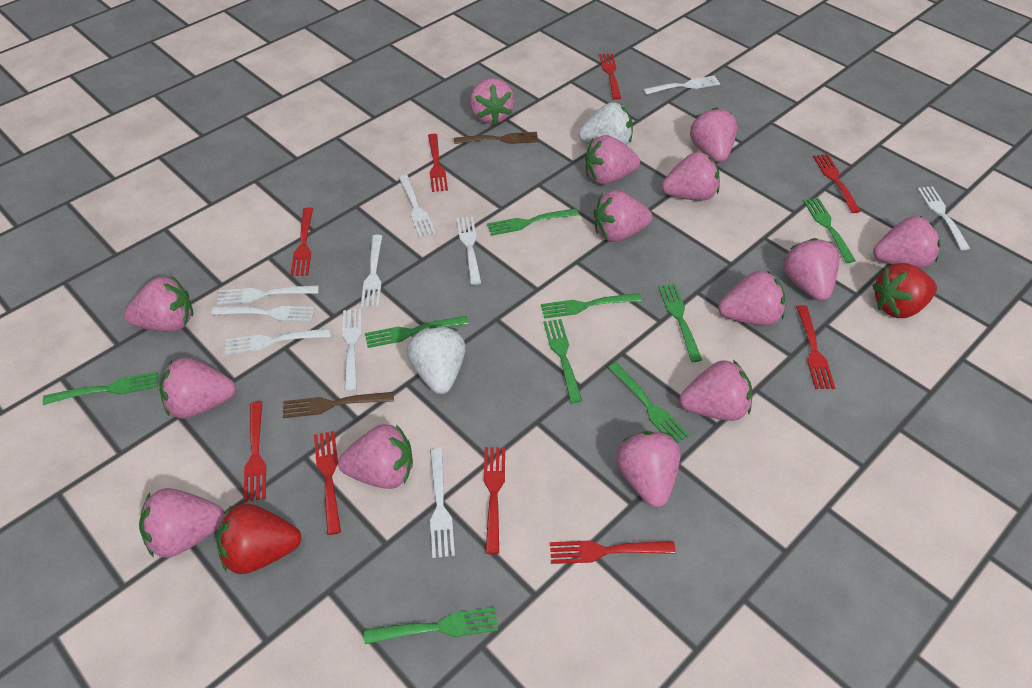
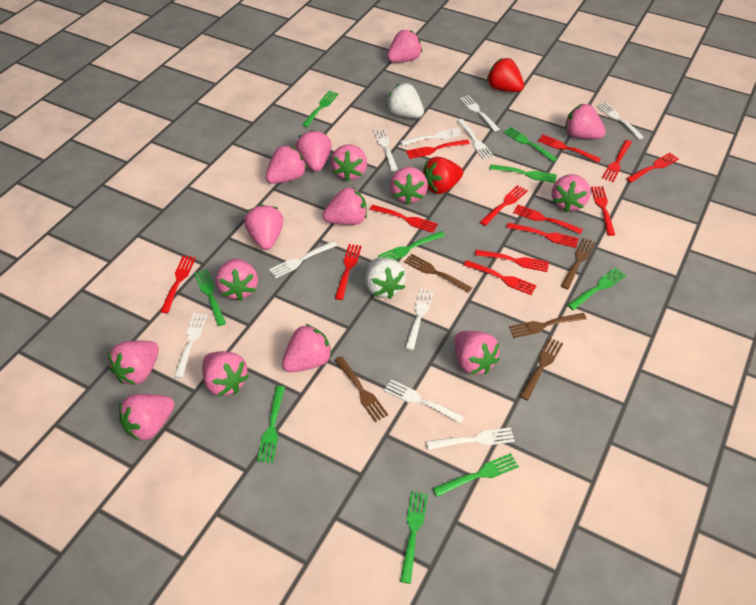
brown fork: 2 -> 5
pink strawberry: 14 -> 15
red fork: 9 -> 13

